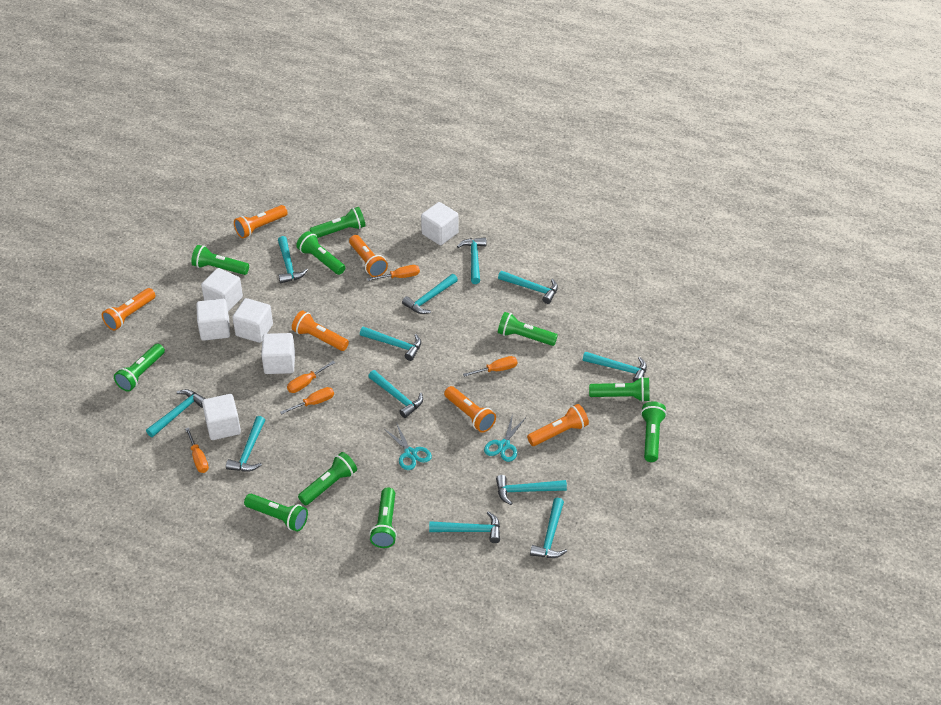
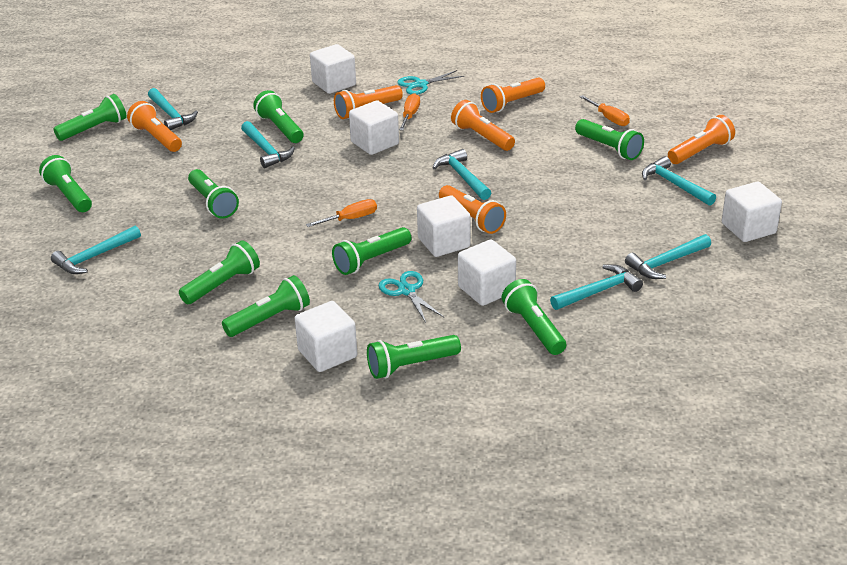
orange screwdriver: 5 -> 3
turquoise hammer: 12 -> 7

